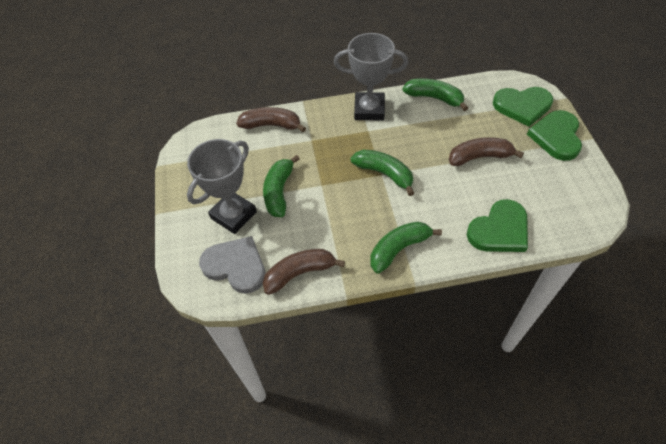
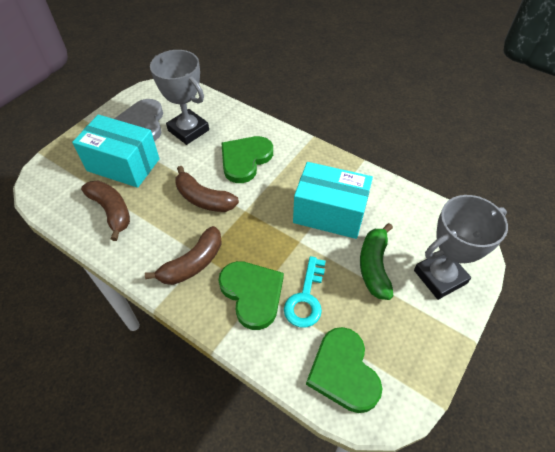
green banana: 4 -> 1
turquoise box: 0 -> 2
turquoise key: 0 -> 1

